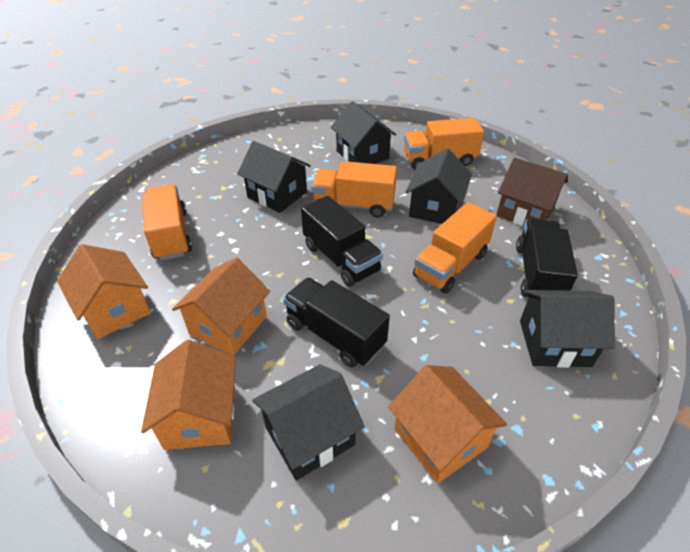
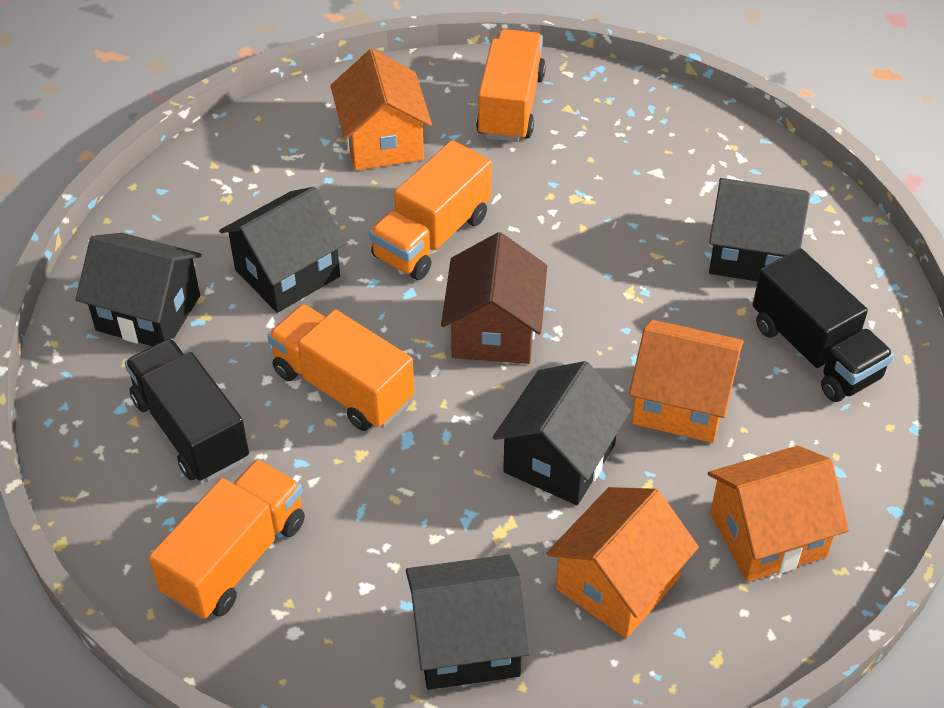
black truck: 3 -> 2

